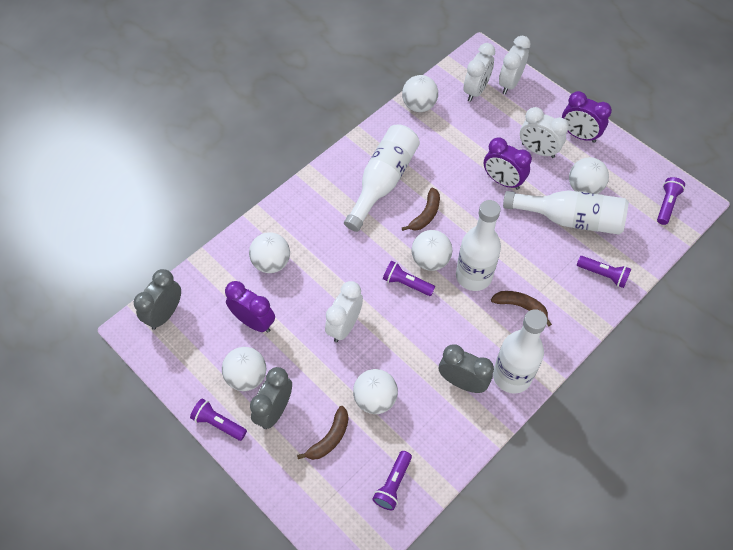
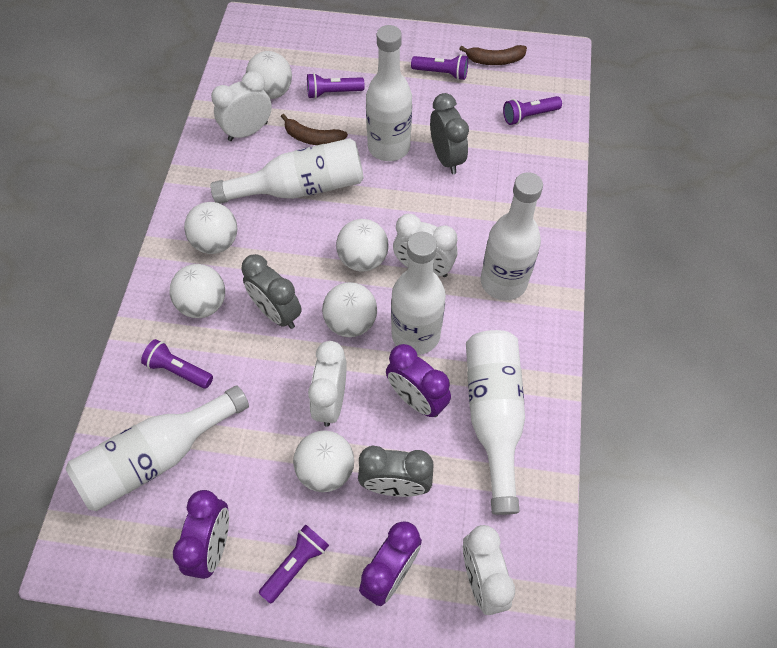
brown banana: 3 -> 2
white bottle: 4 -> 6

